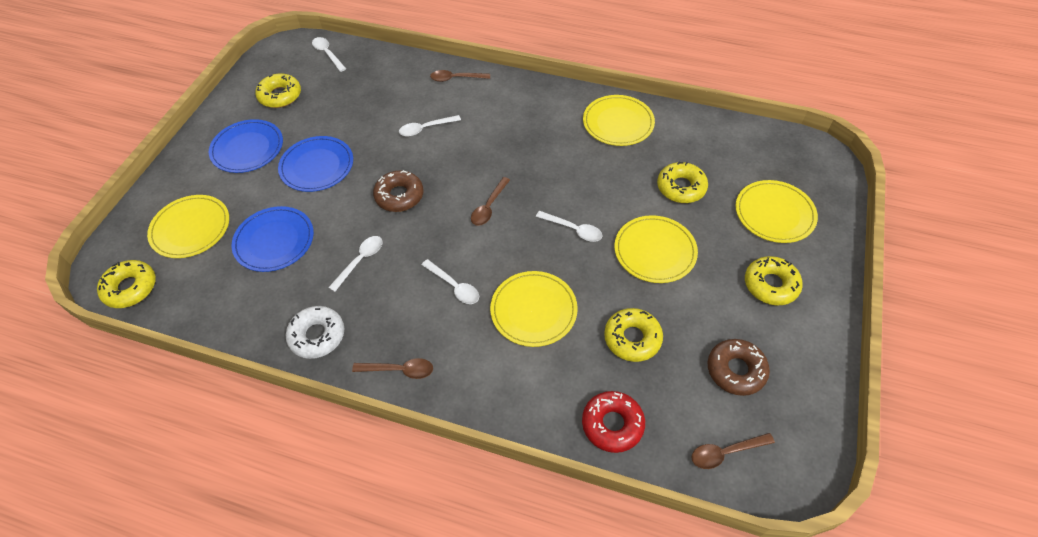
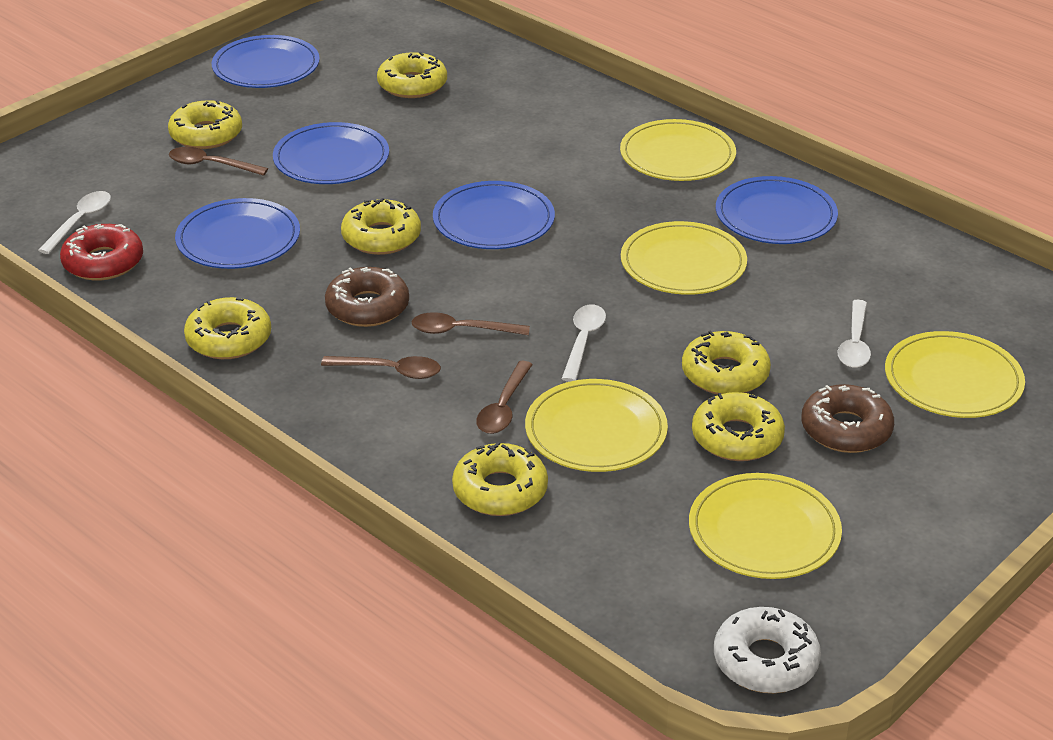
blue plate: 3 -> 5
white spoon: 5 -> 3
yellow donut: 5 -> 7

